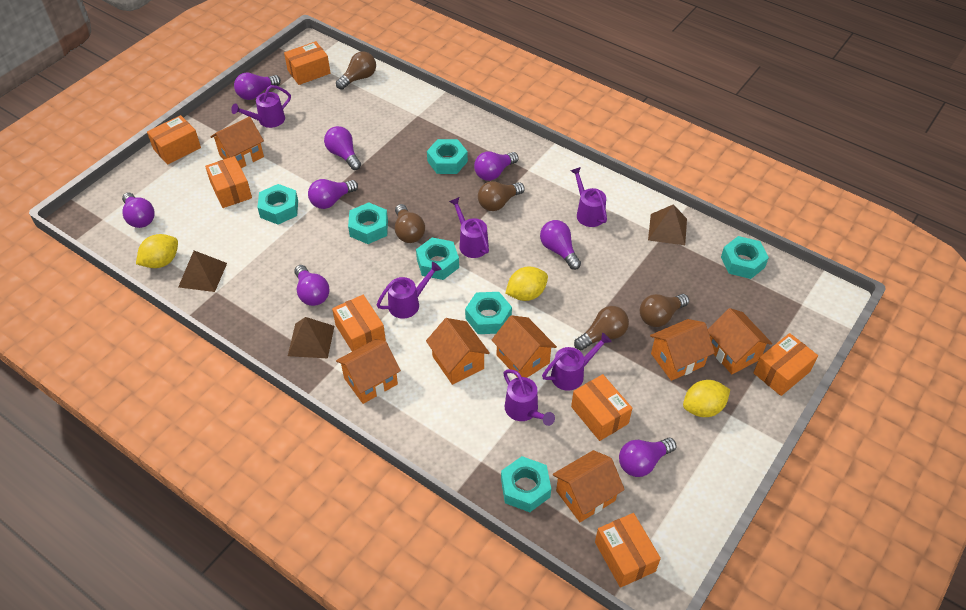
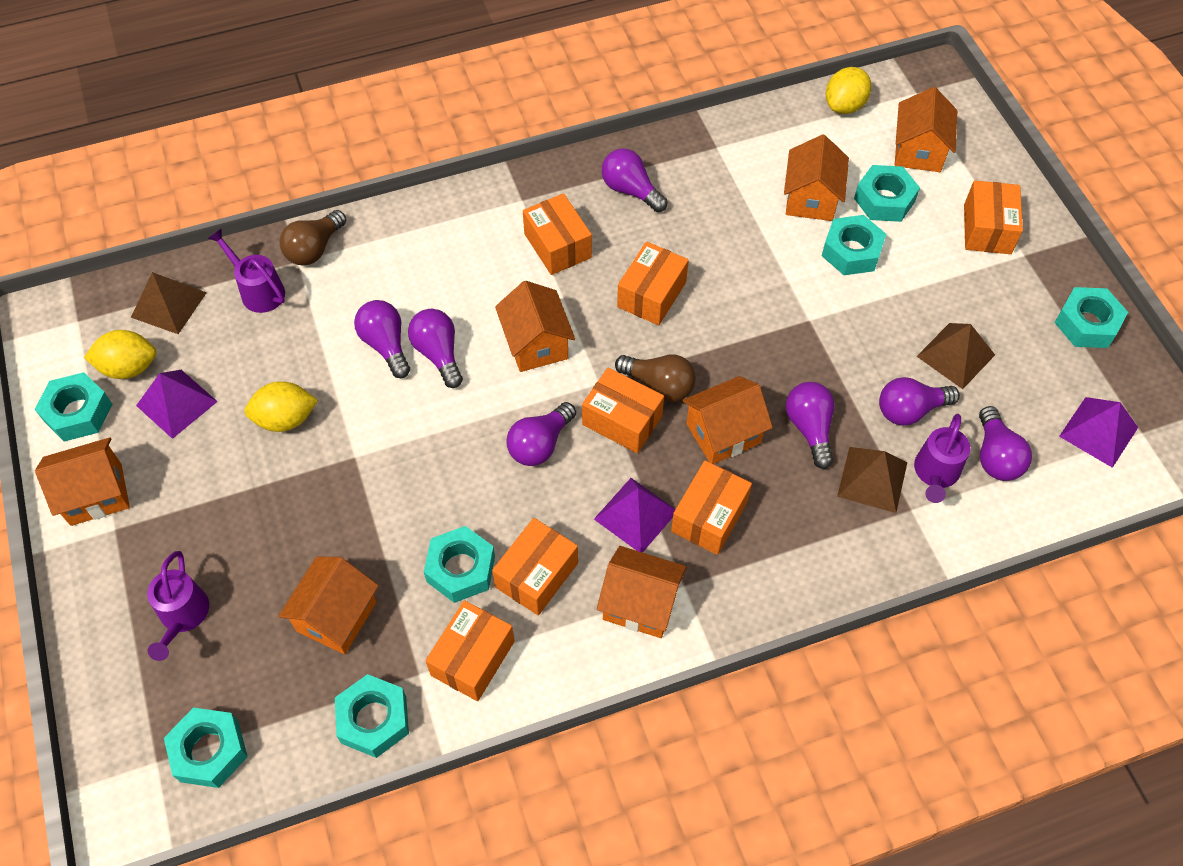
brown light bulb: 5 -> 2
purple light bulb: 8 -> 7
purple pyramid: 0 -> 3
purple watering can: 6 -> 3

